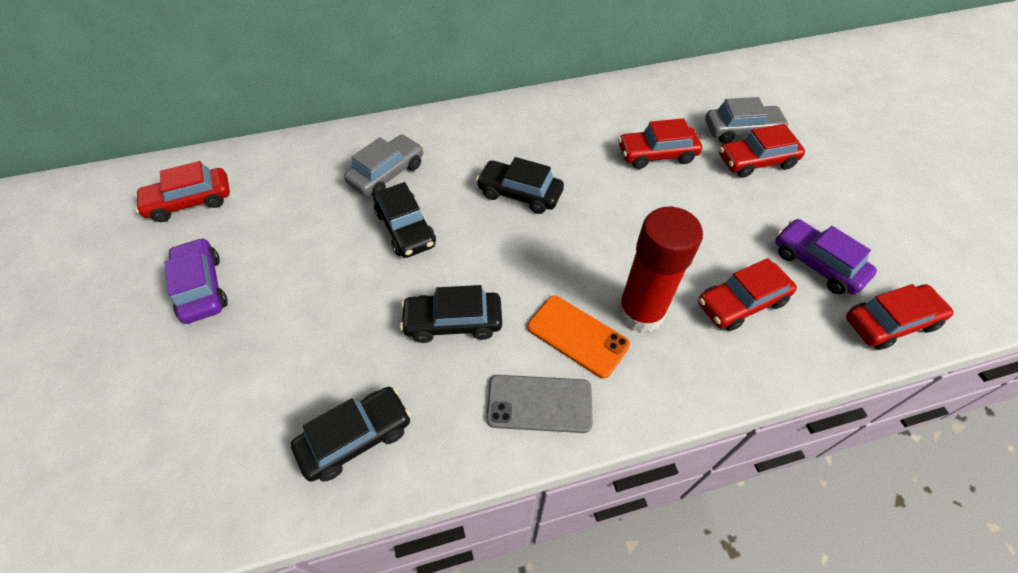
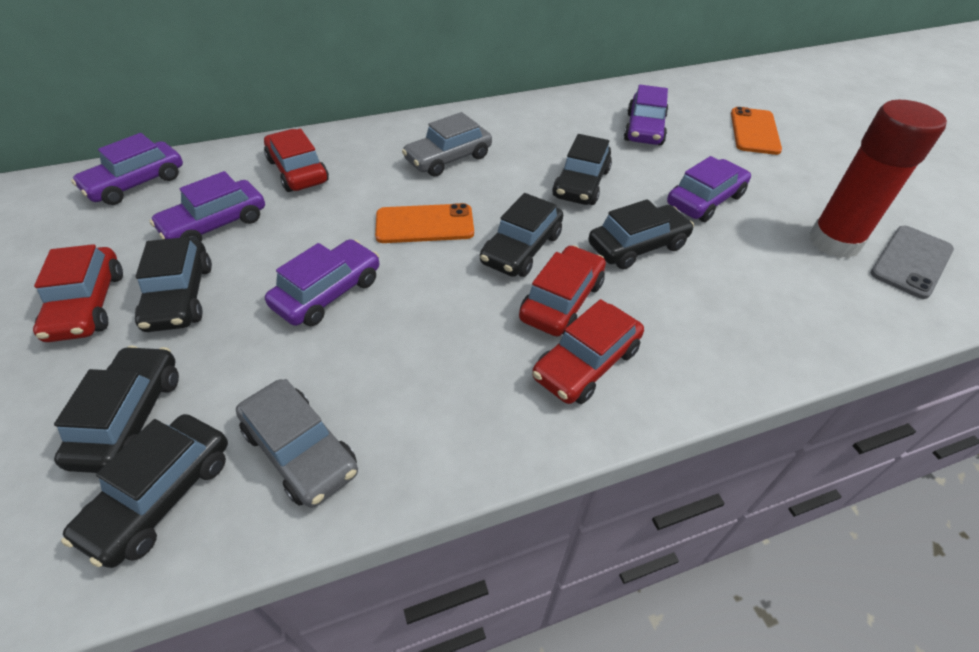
black car: 4 -> 6
orange phone: 1 -> 2
purple car: 2 -> 5
red car: 5 -> 4

